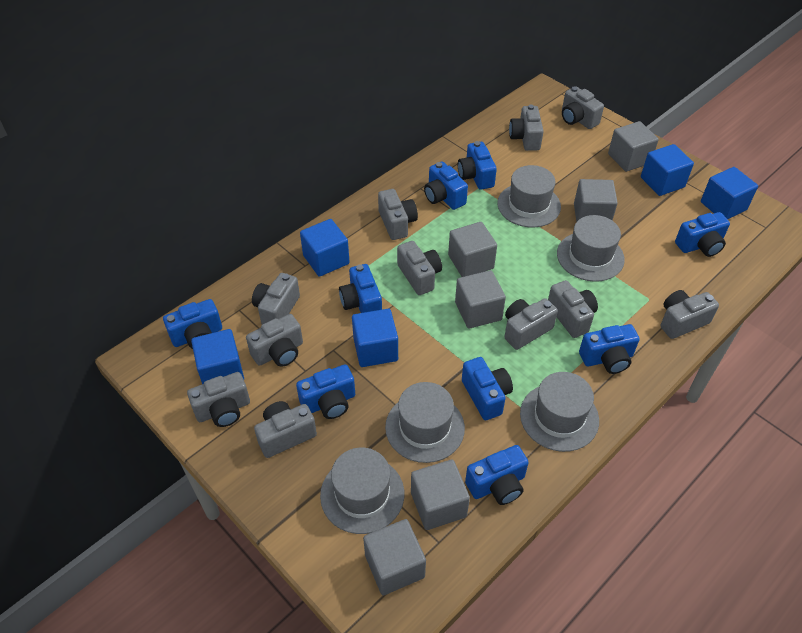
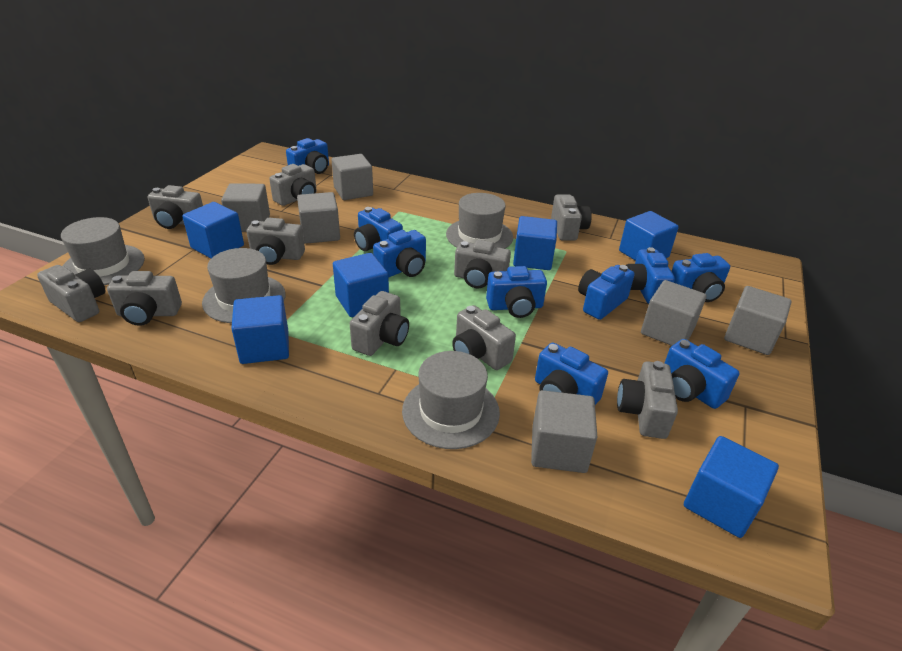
blue cube: 5 -> 6
grey camera: 11 -> 10
grey hat: 5 -> 4

